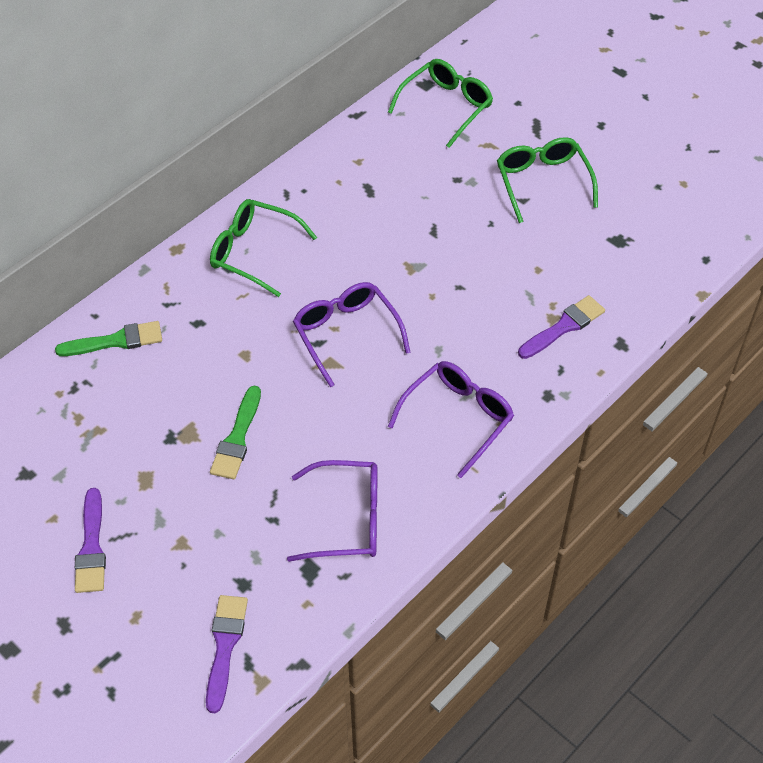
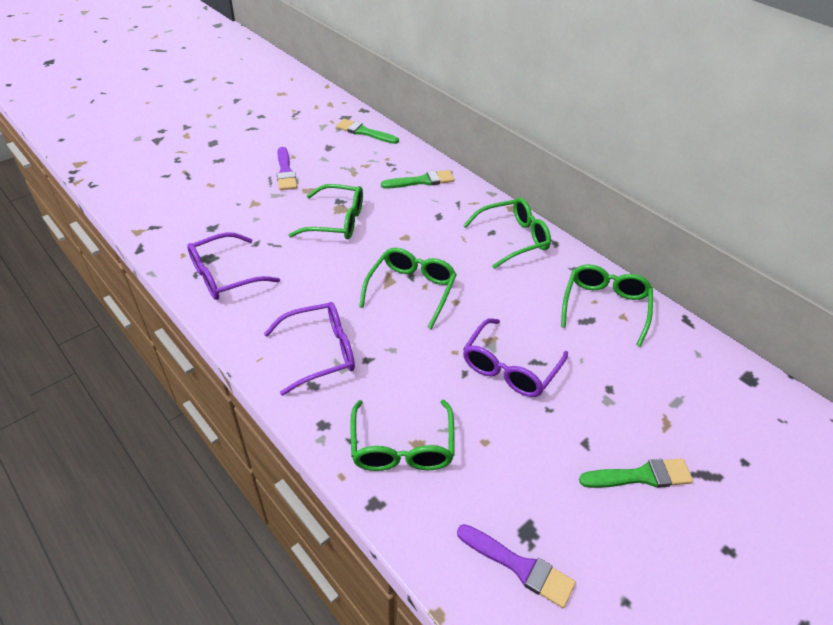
green brush: 2 -> 3
green glasses: 3 -> 5
purple brush: 3 -> 2

